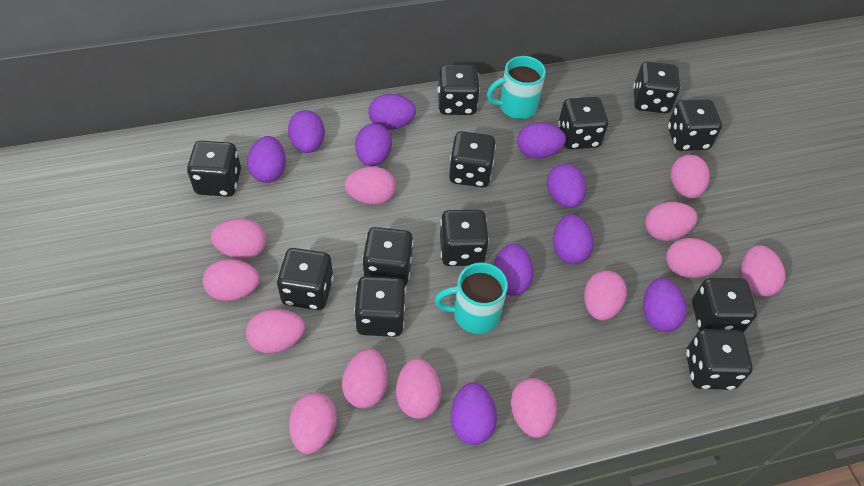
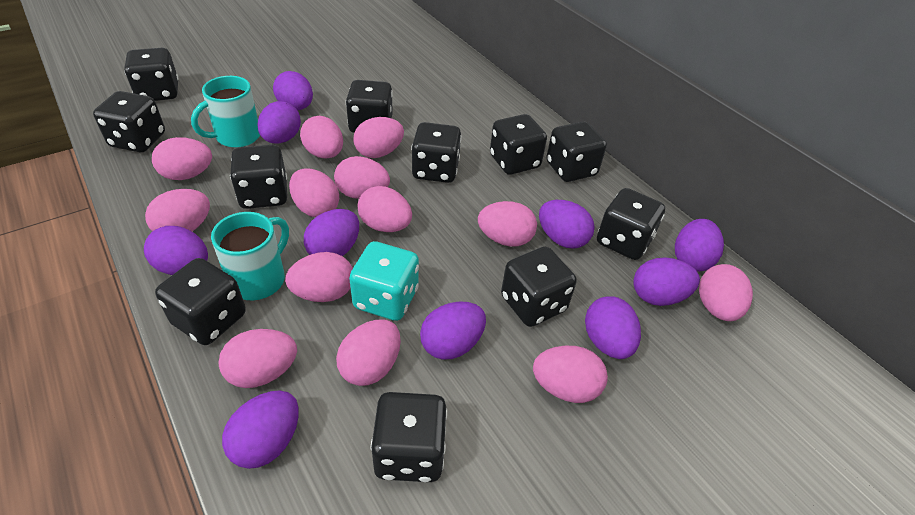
black dice: 12 -> 11
turquoise dice: 0 -> 1

